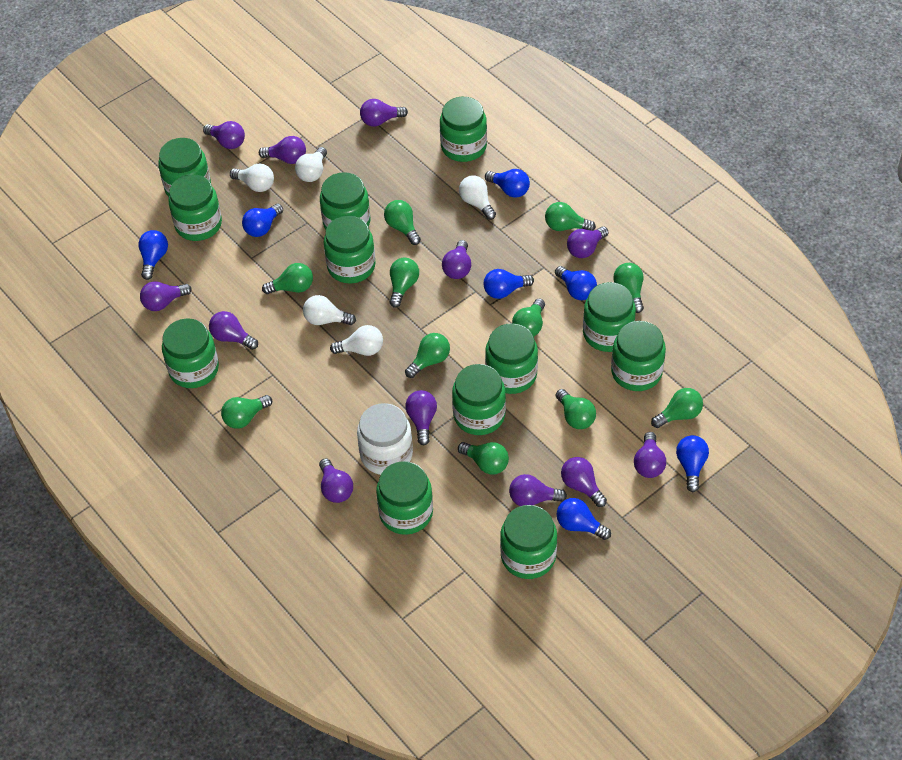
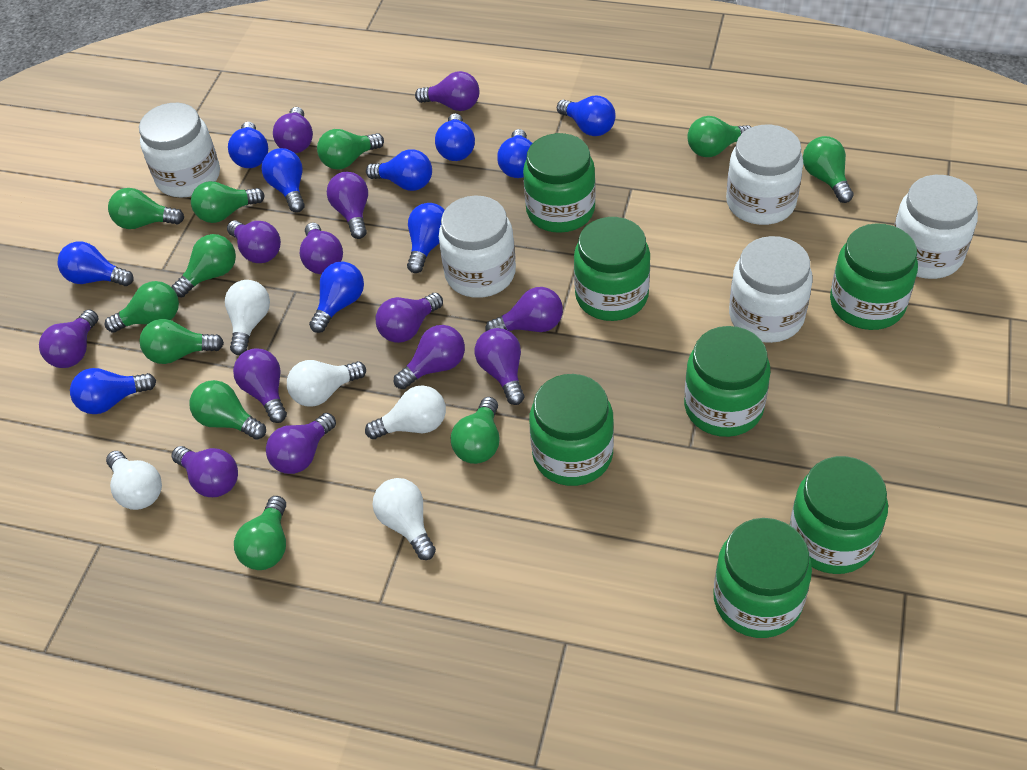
blue light bulb: 7 -> 10
green jar: 12 -> 7
purple light bulb: 12 -> 13
white jar: 1 -> 5

